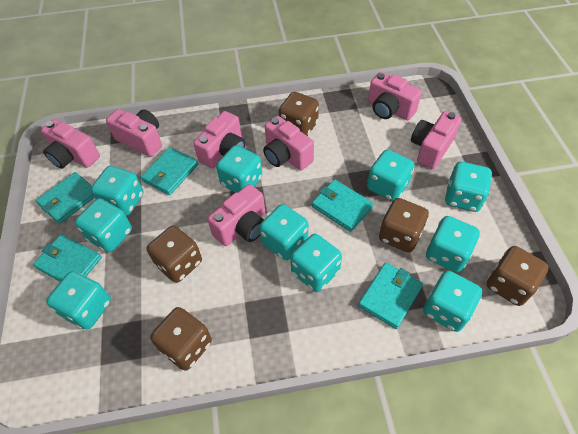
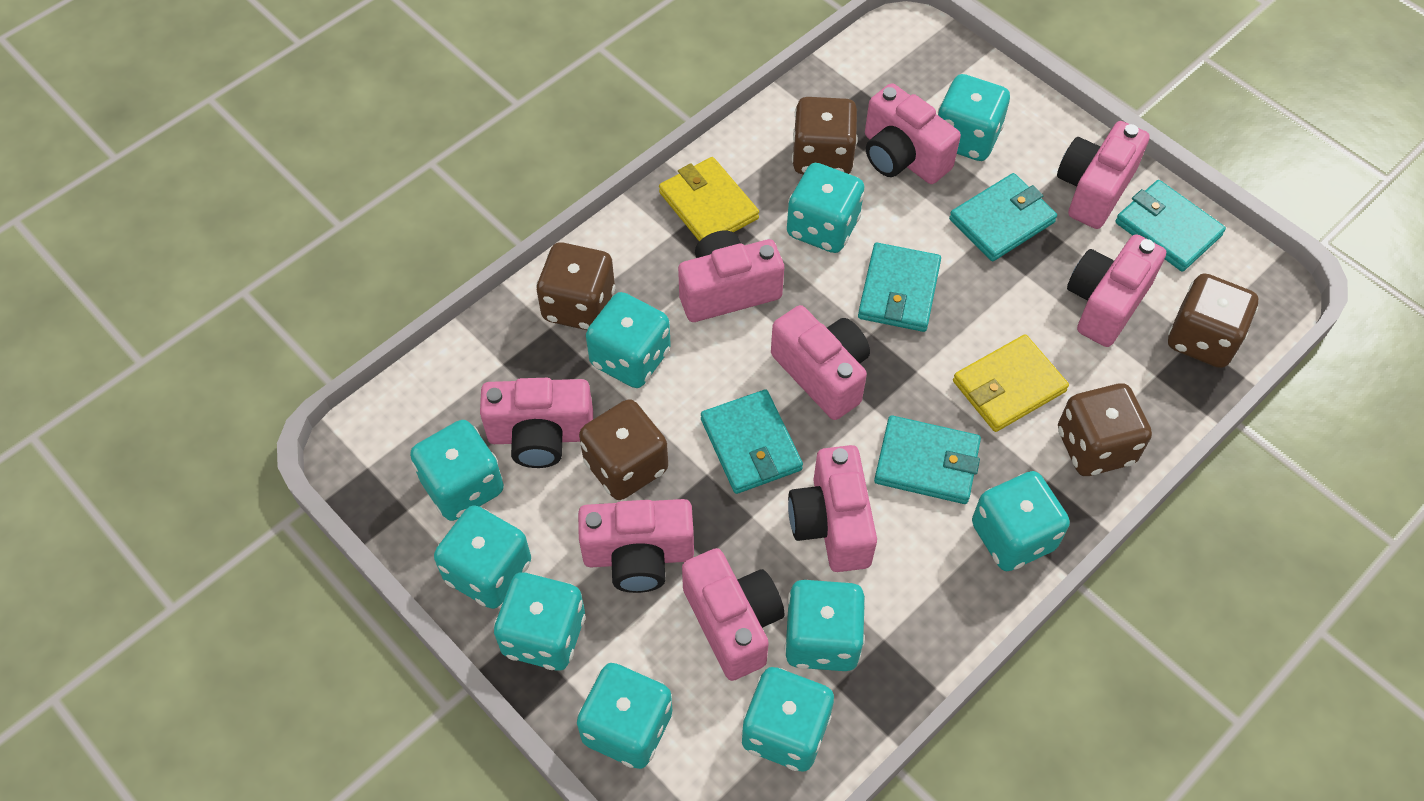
pink camera: 7 -> 9
yellow wallet: 0 -> 2

